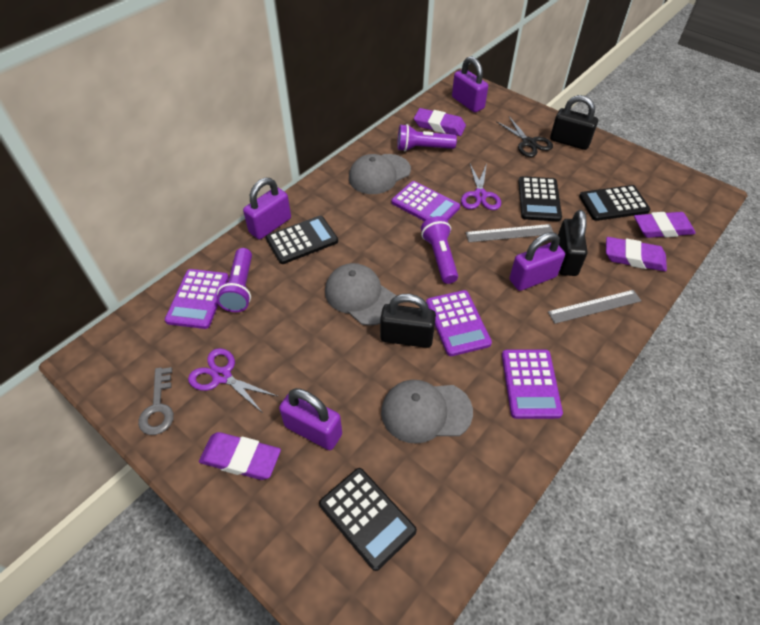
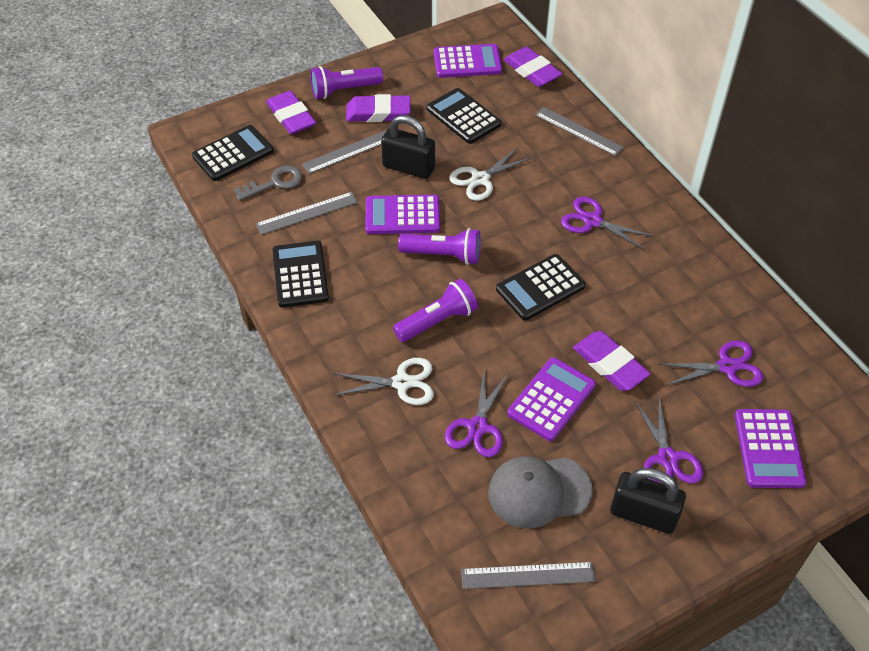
black padlock: 3 -> 2
black scissors: 1 -> 0
grey cap: 3 -> 1
grey ruler: 2 -> 4
purple padlock: 4 -> 0
purple scissors: 2 -> 4
white scissors: 0 -> 2

